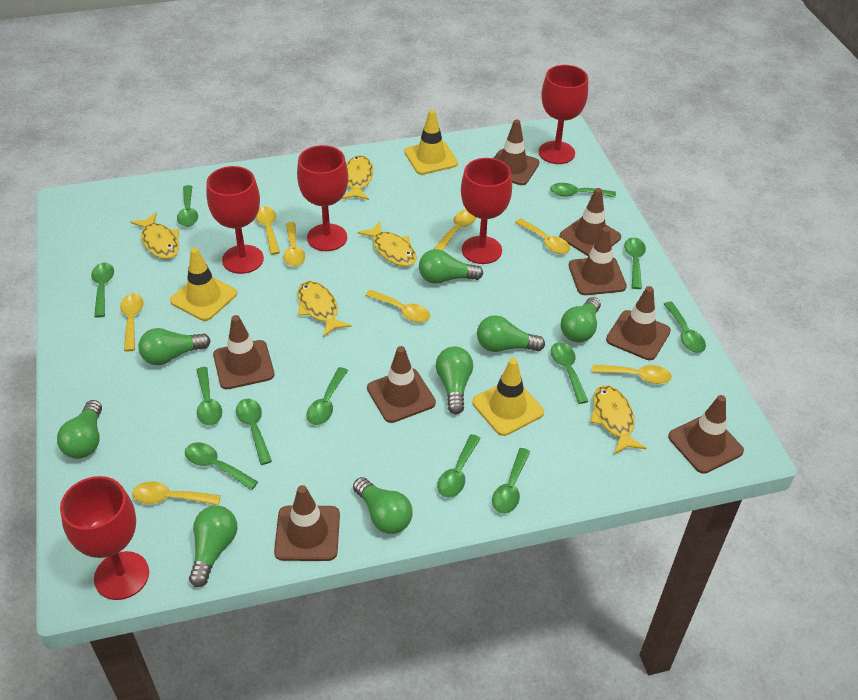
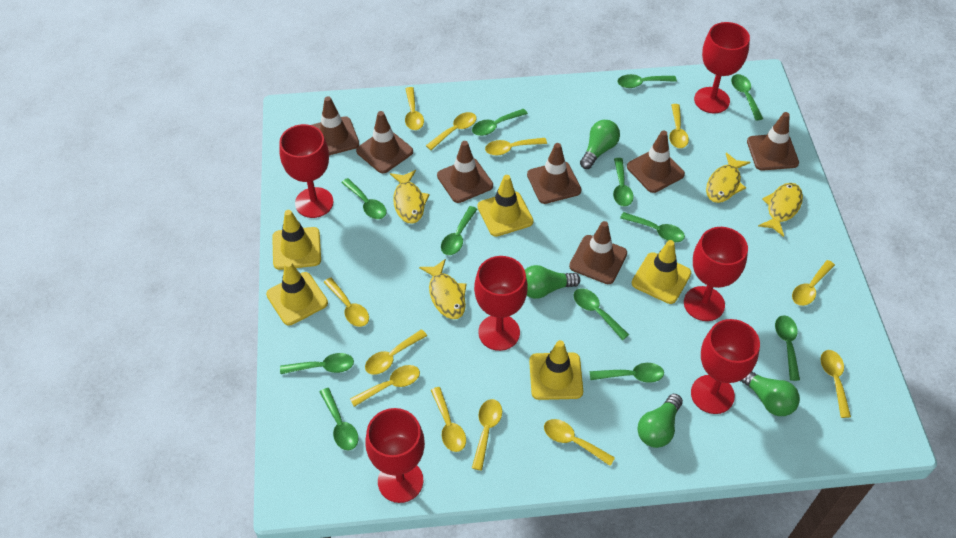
brown traffic cone: 8 -> 7
green light bulb: 8 -> 4
red goblet: 5 -> 6
yellow fish: 5 -> 4
yellow spoon: 8 -> 12
yellow traffic cone: 3 -> 5

